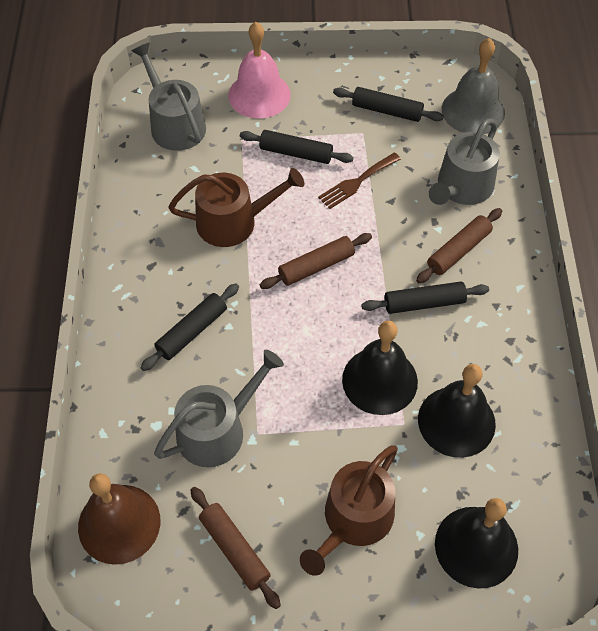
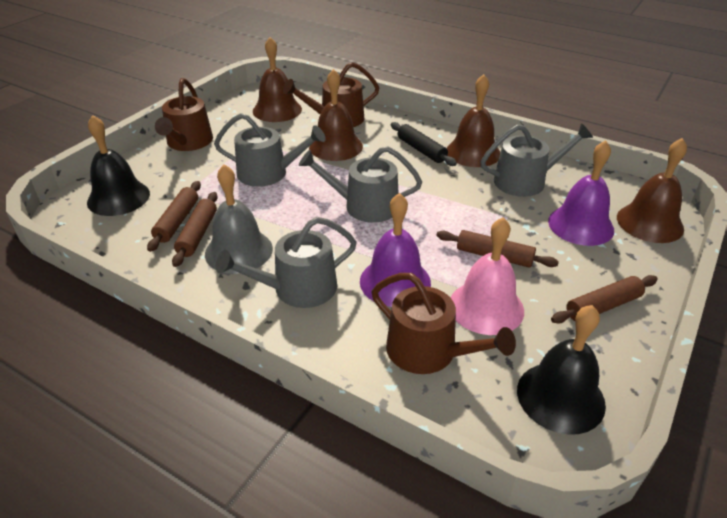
black bell: 3 -> 2
black rolling pin: 4 -> 1
brown bell: 1 -> 4
brown fork: 1 -> 0
brown rolling pin: 3 -> 4
brown watering can: 2 -> 3
grey watering can: 3 -> 4
purple bell: 0 -> 2

